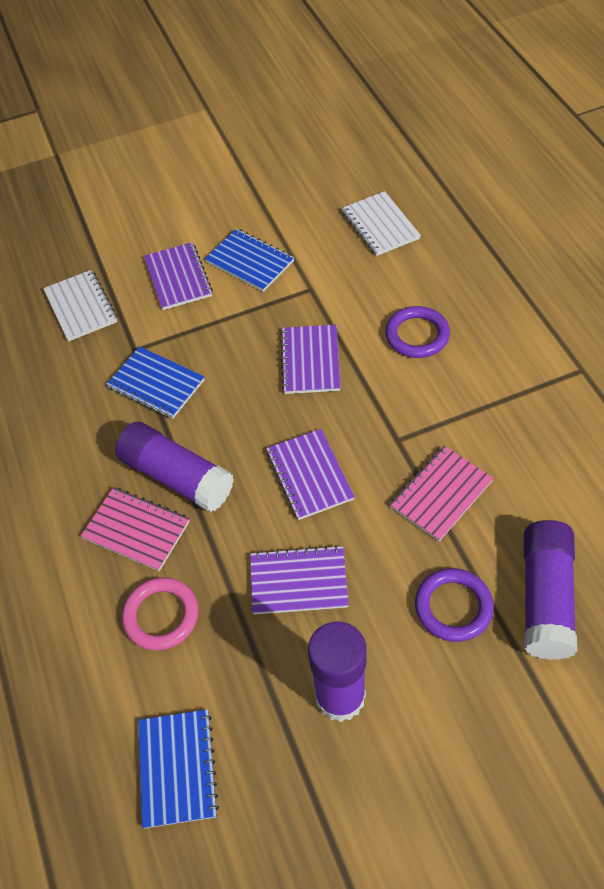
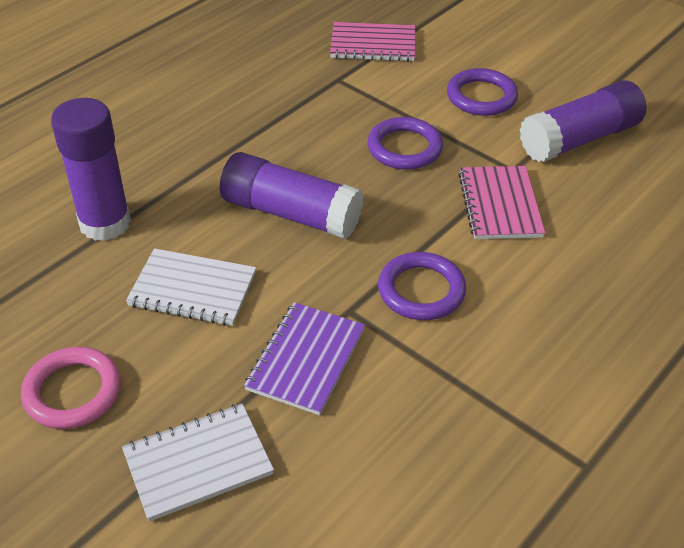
blue notebook: 3 -> 0
purple notebook: 4 -> 1
purple ring: 2 -> 3

